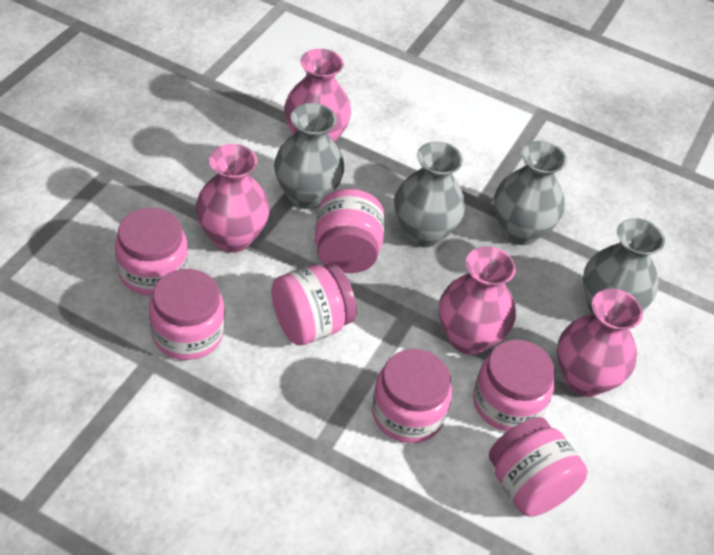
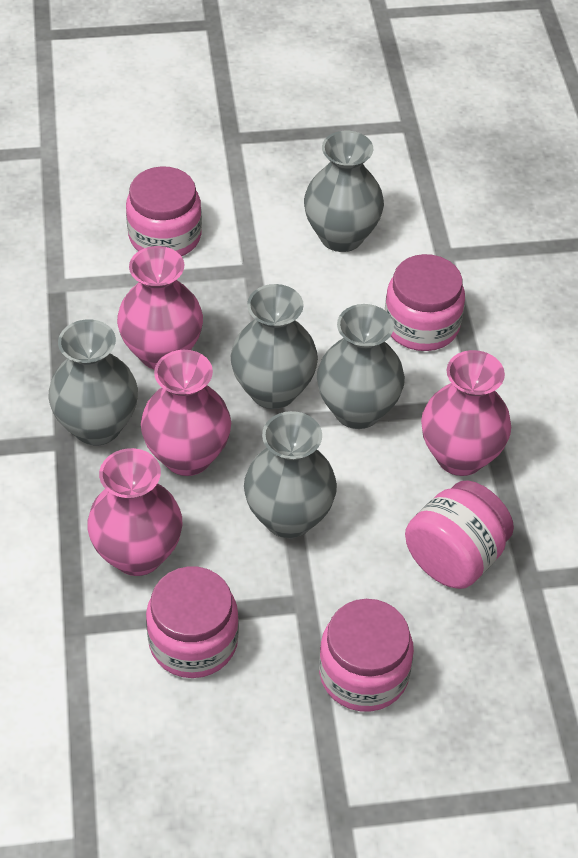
grey vase: 4 -> 5
pink jar: 7 -> 5

